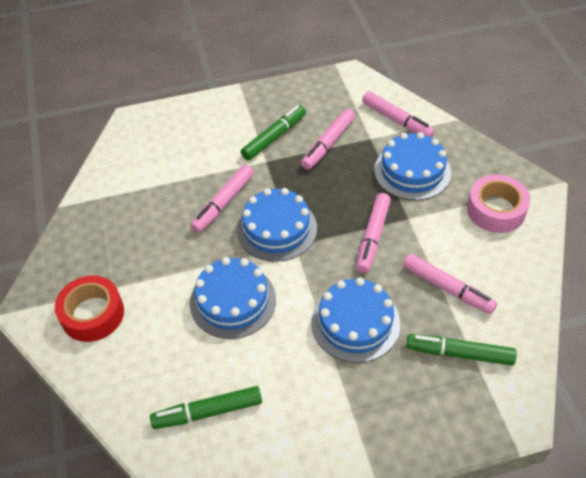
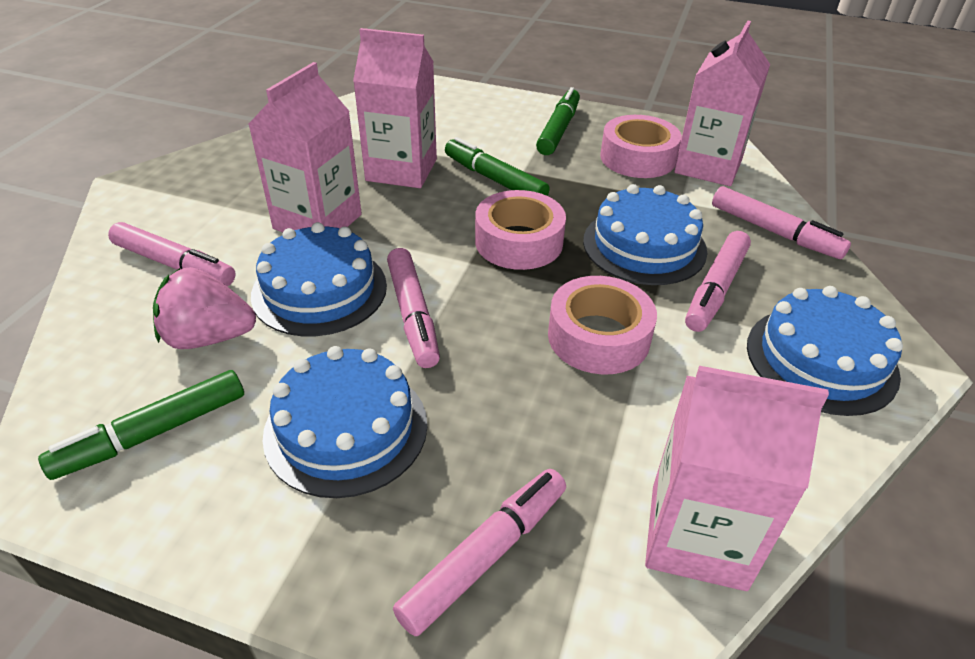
pink carton: 0 -> 4
pink strawberry: 0 -> 1
pink tape: 1 -> 3
red tape: 1 -> 0

